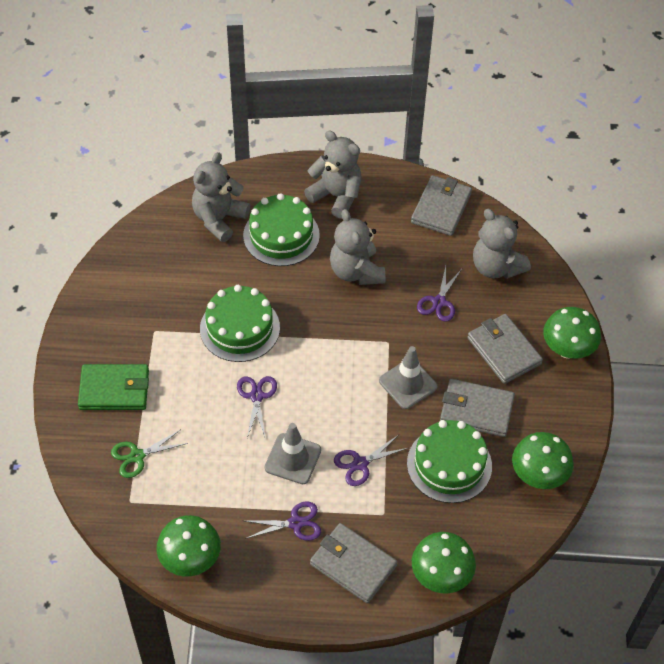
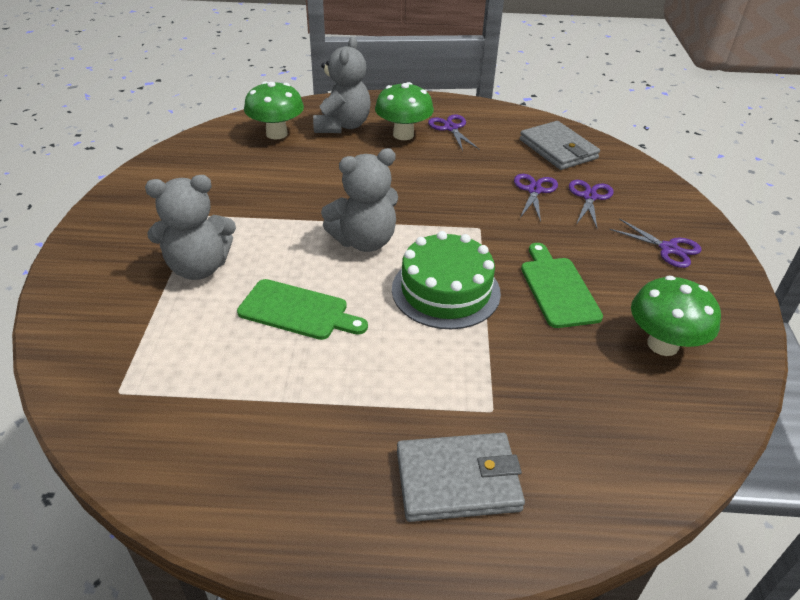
green cake: 3 -> 1
green cutting board: 0 -> 2
green mushroom: 4 -> 3
green scissors: 1 -> 0
green wallet: 1 -> 0
grey teddy bear: 4 -> 3
grey traffic cone: 2 -> 0
grey wallet: 4 -> 2

